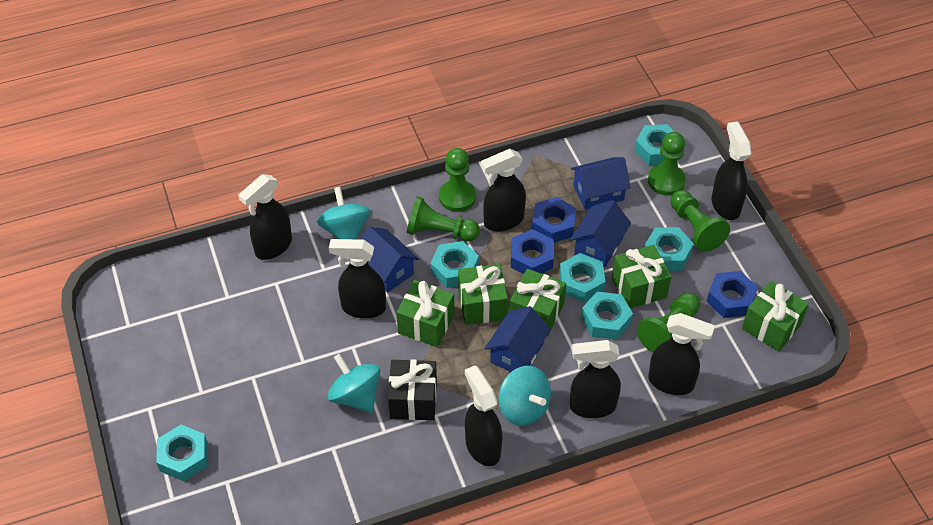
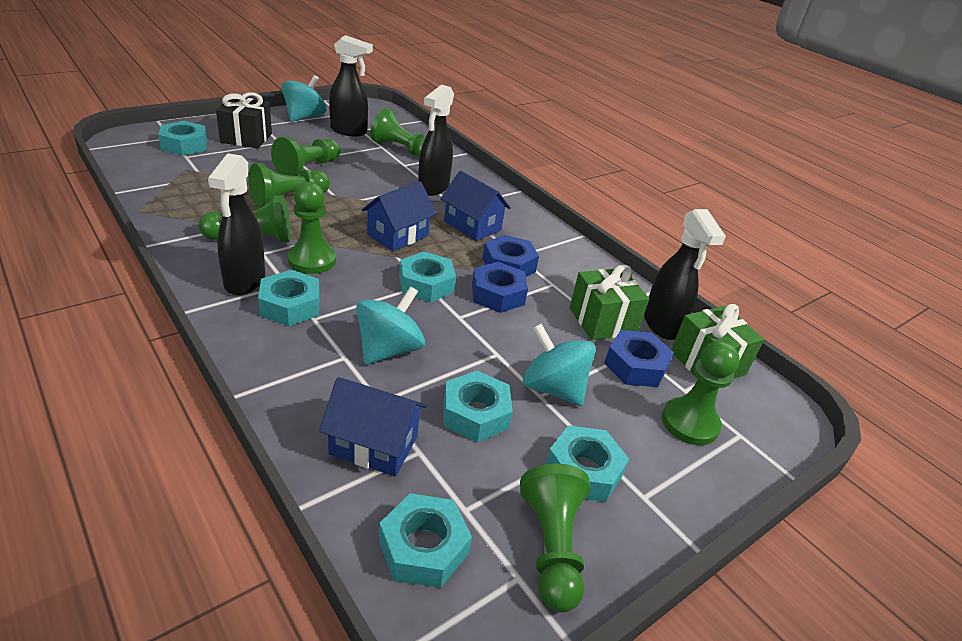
black spray bottle: 7 -> 4
blue house: 4 -> 3
green gift: 5 -> 2
green pawn: 5 -> 7

